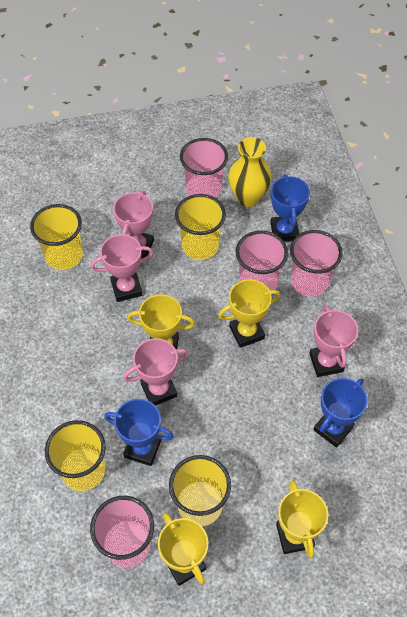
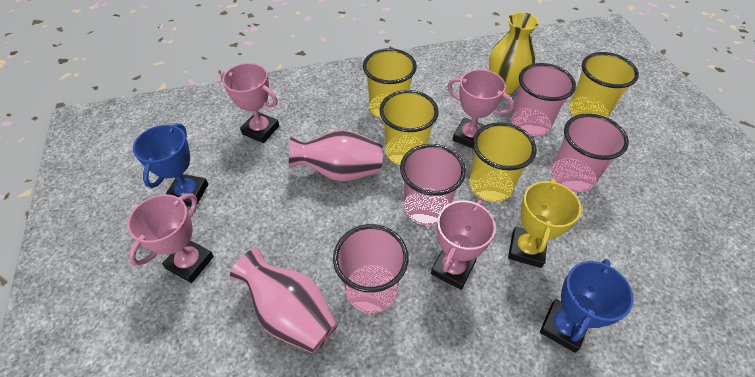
blue trophy: 3 -> 2
pink vase: 0 -> 2
yellow trophy: 4 -> 1

